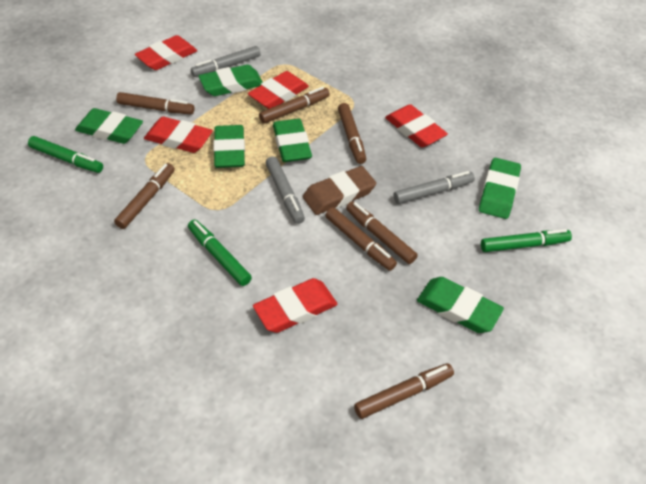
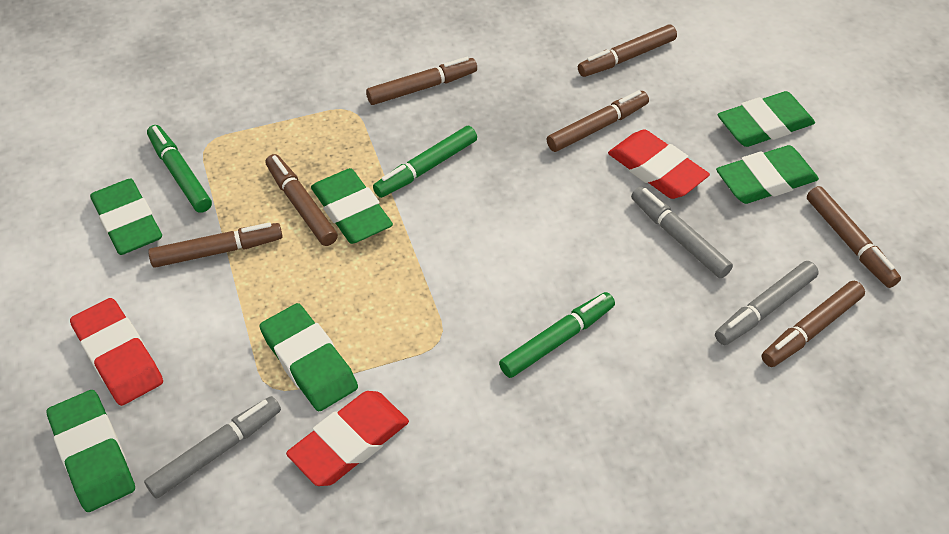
brown eraser: 1 -> 0
red eraser: 5 -> 3

